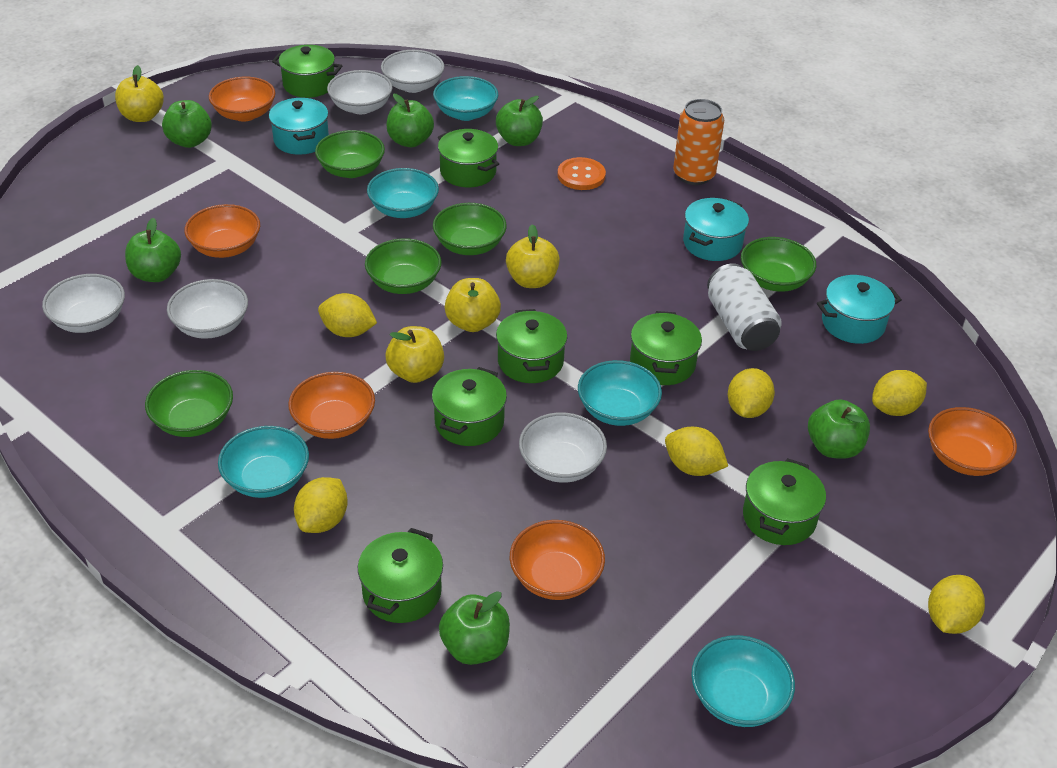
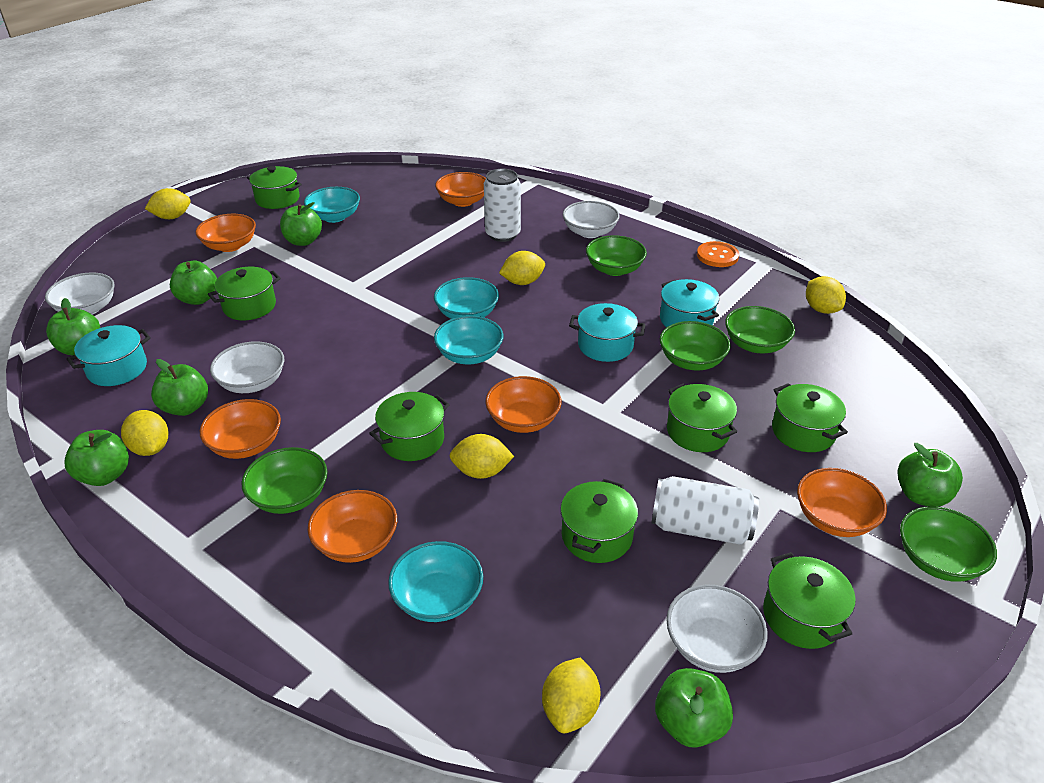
green apple: 6 -> 7
orange bowl: 5 -> 6
orange can: 1 -> 0
turquoise bowl: 5 -> 4
white bowl: 5 -> 4
white can: 1 -> 2
yellow apple: 4 -> 0

